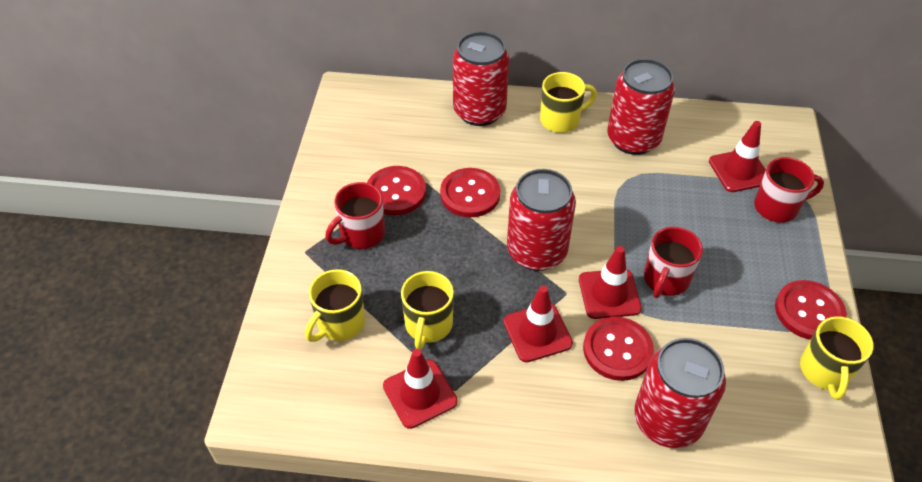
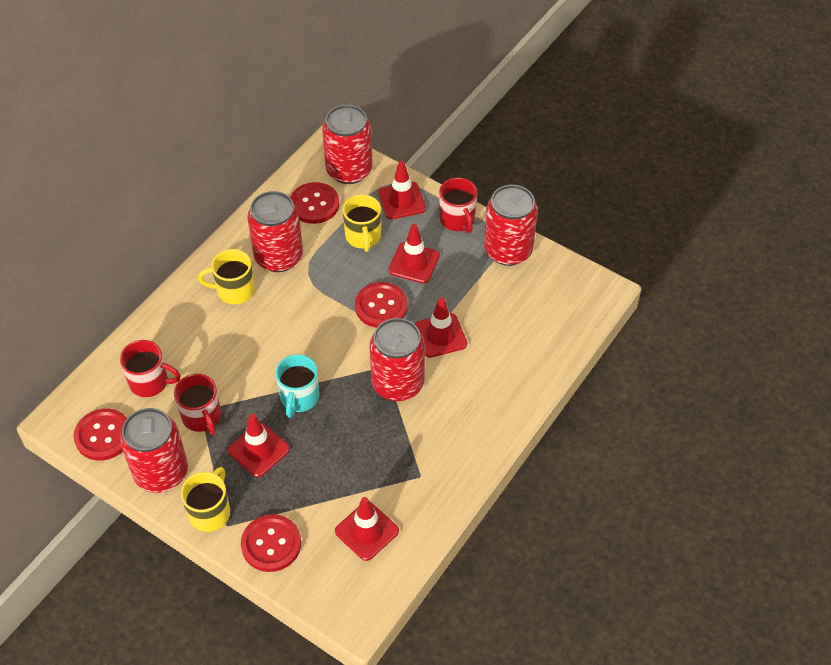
red can: 4 -> 5
red traffic cone: 4 -> 5
turquoise mug: 0 -> 1
yellow mug: 4 -> 3

